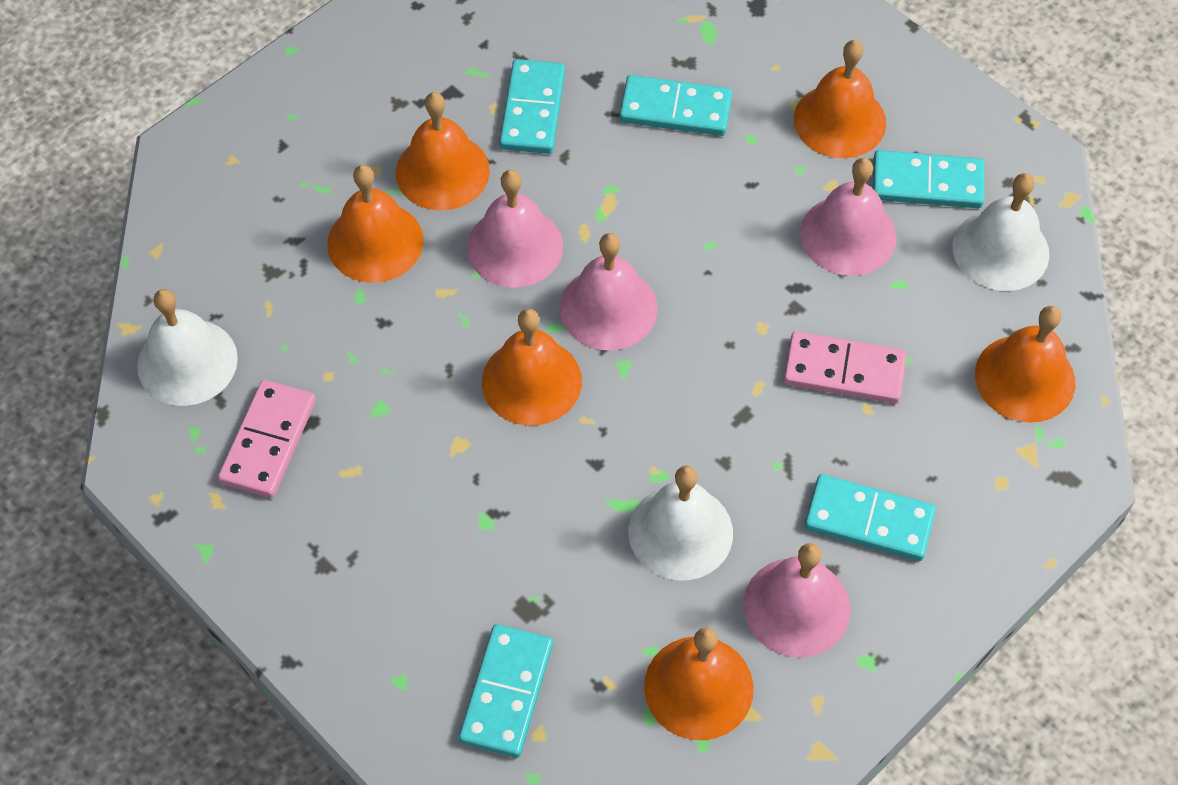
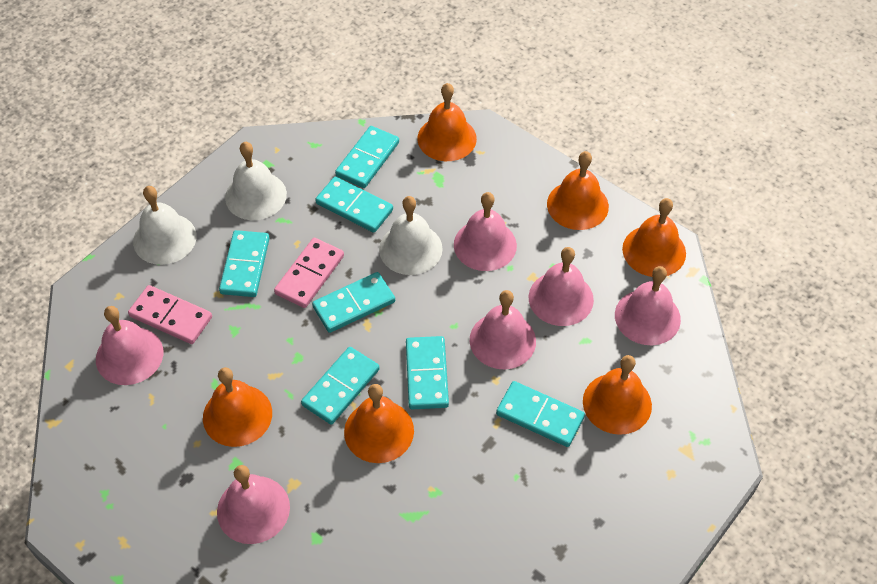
pink bell: 4 -> 6
turquoise domino: 5 -> 7

